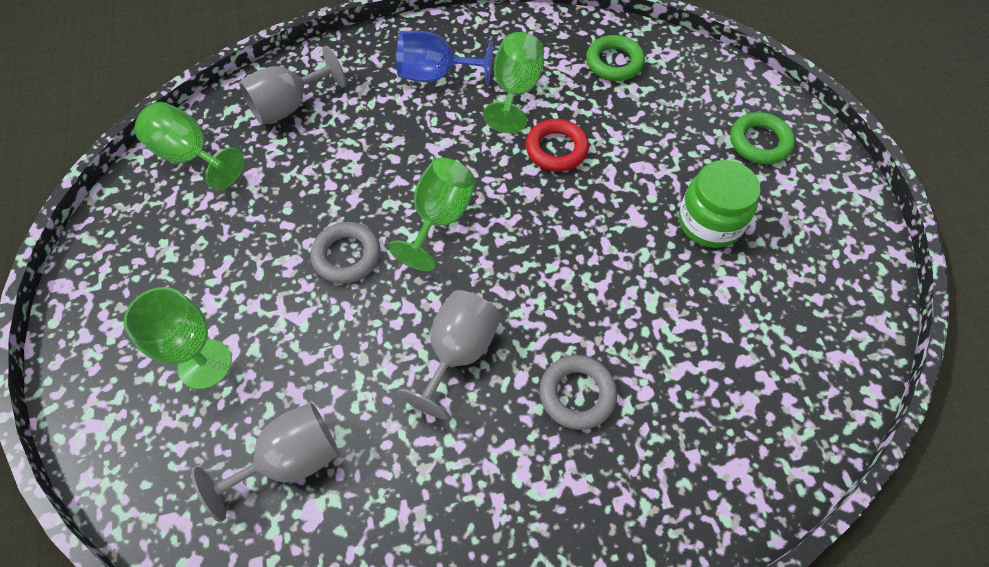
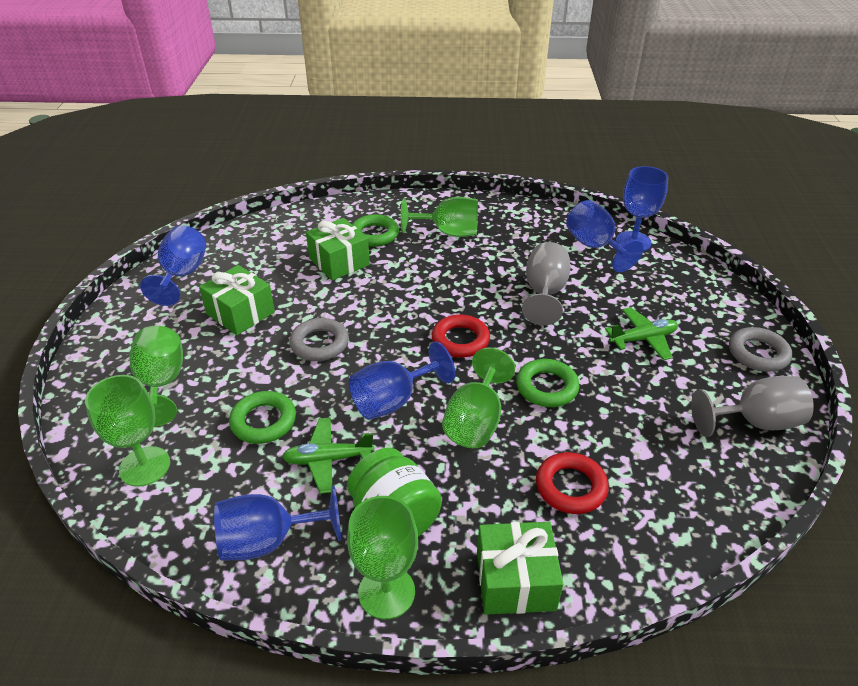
blue goblet: 1 -> 5
green gift: 0 -> 3
green goblet: 4 -> 5
green plane: 0 -> 2
green ring: 2 -> 3
grey goblet: 3 -> 2
red ring: 1 -> 2

